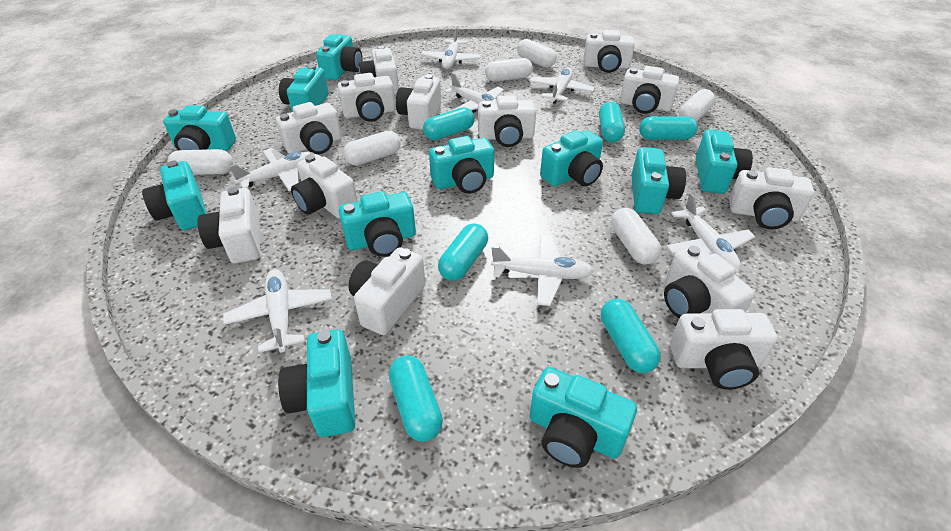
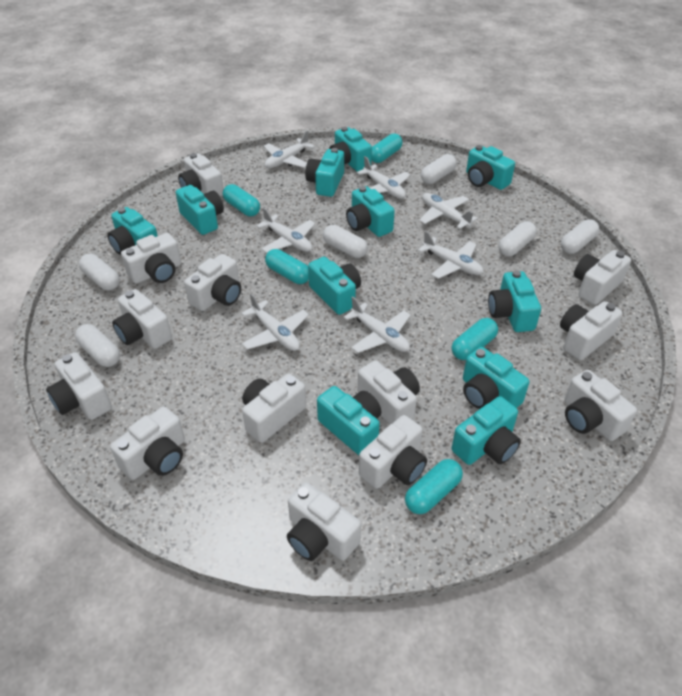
turquoise capsule: 6 -> 5

